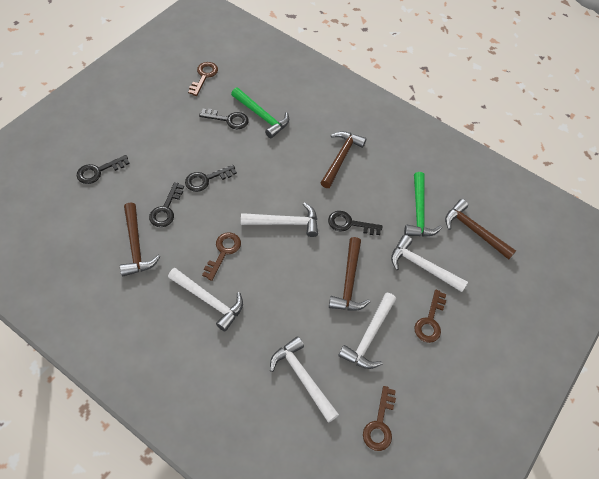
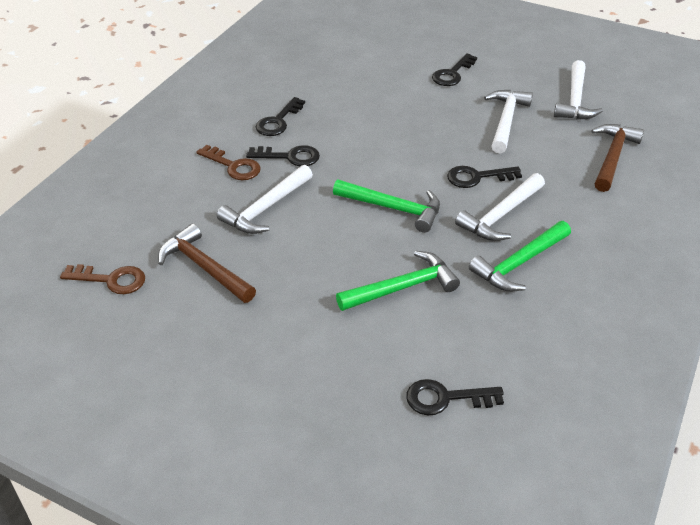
brown hammer: 4 -> 2
brown key: 4 -> 2
green hammer: 2 -> 3
white hammer: 5 -> 4

